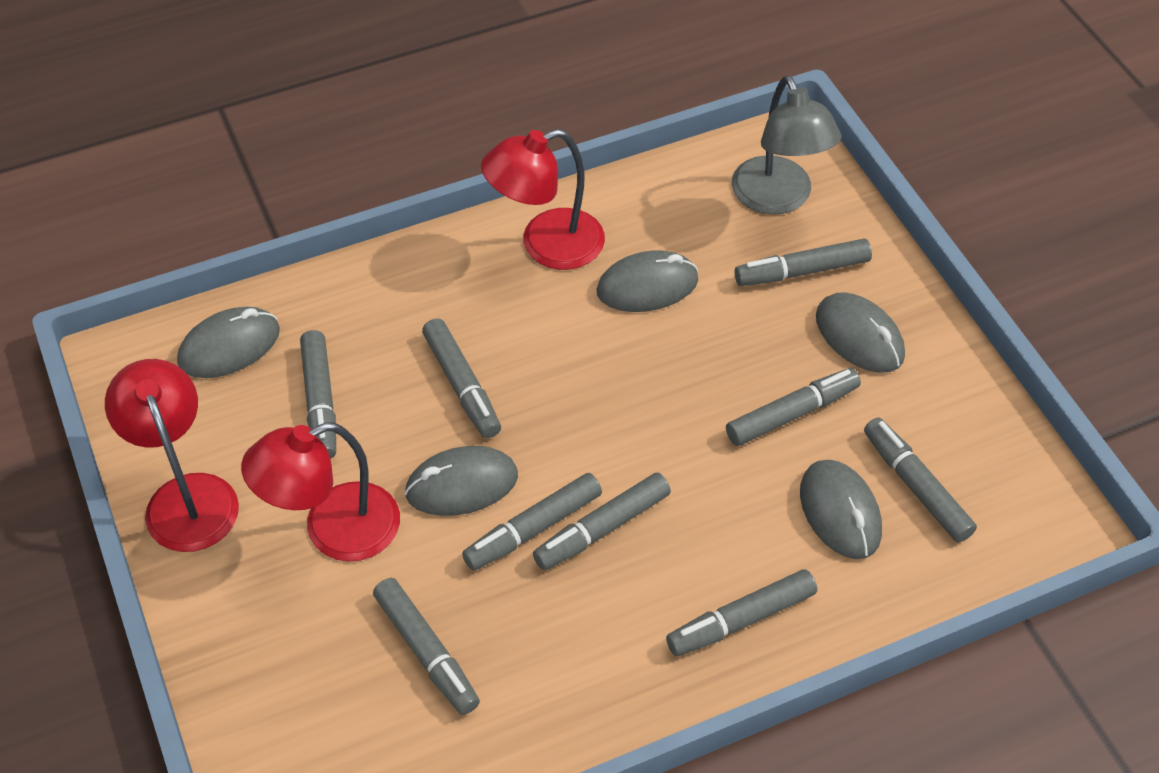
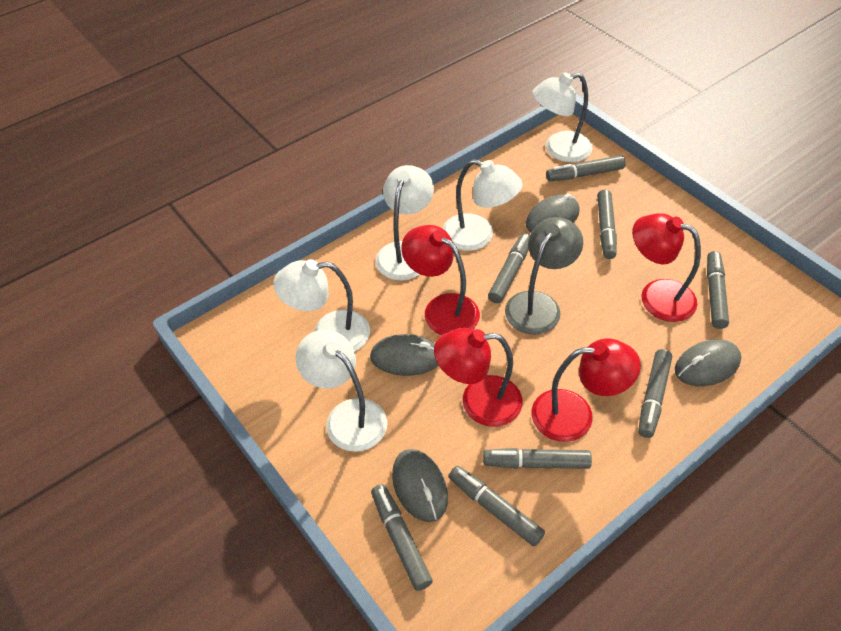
grey marker: 9 -> 8
grey mouse: 5 -> 4
red lamp: 3 -> 4
white lamp: 0 -> 5

